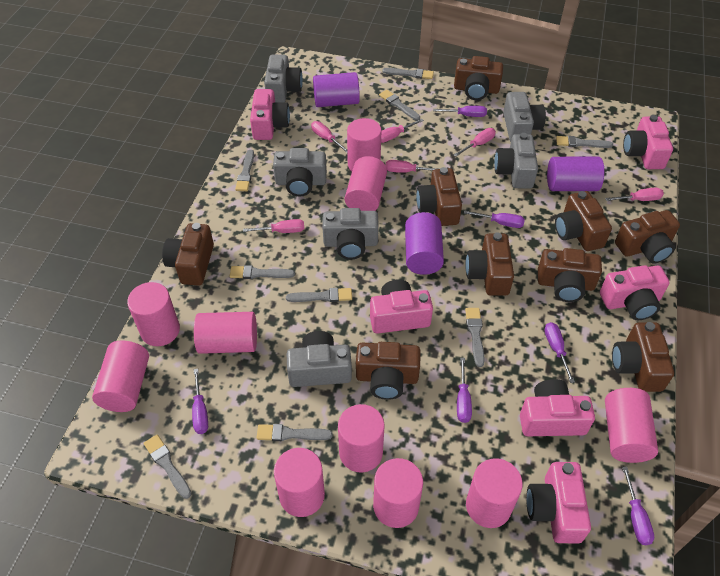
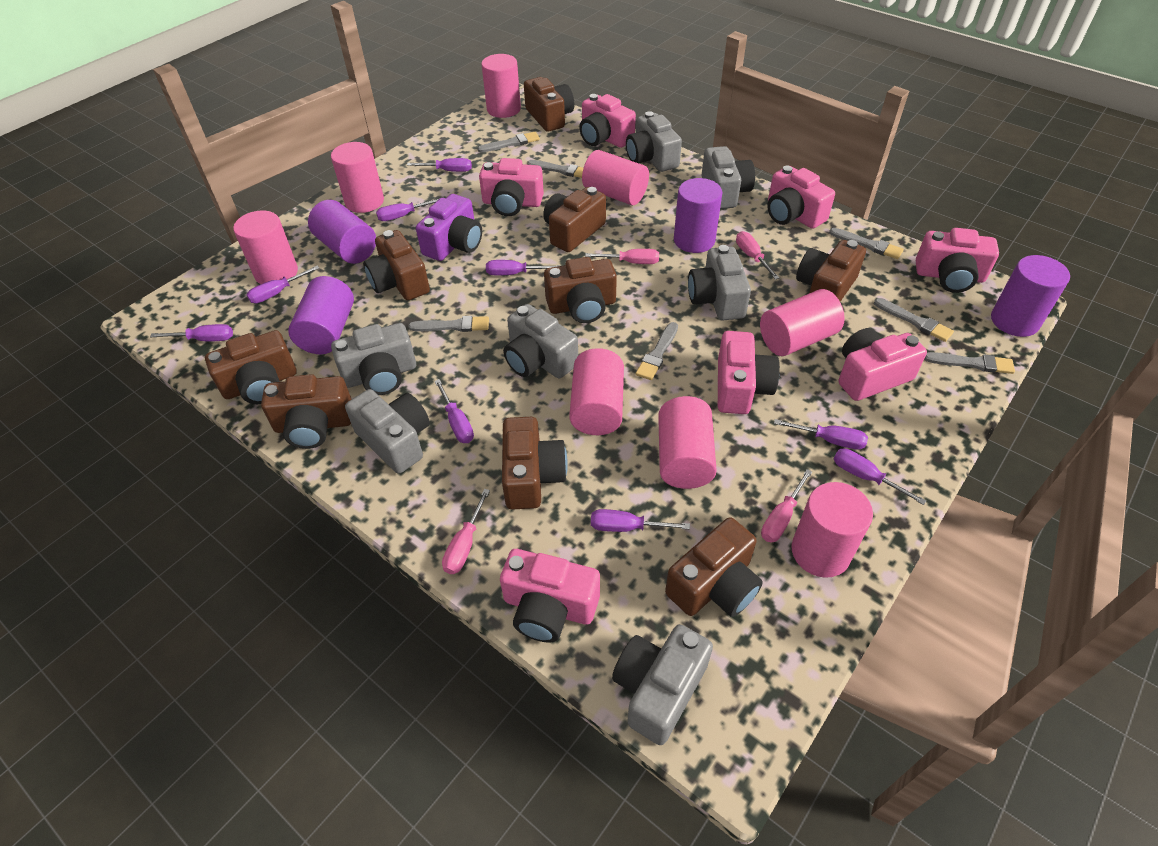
grey brush: 9 -> 7
grey camera: 6 -> 7
pink camera: 6 -> 7
pink cylinder: 10 -> 8
pink screwdriver: 6 -> 4
purple camera: 0 -> 1
purple cylinder: 3 -> 4
purple screwdriver: 6 -> 9

